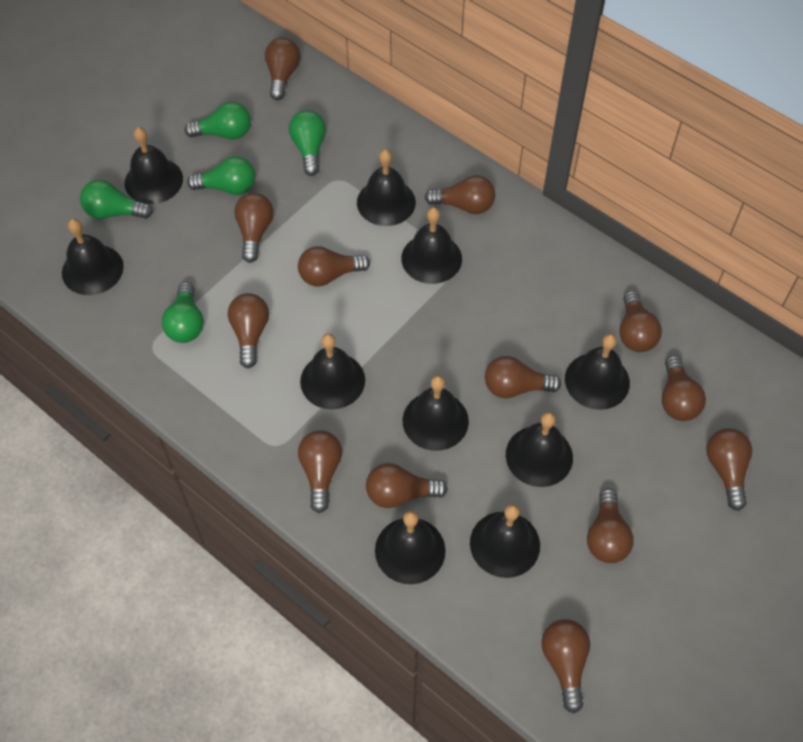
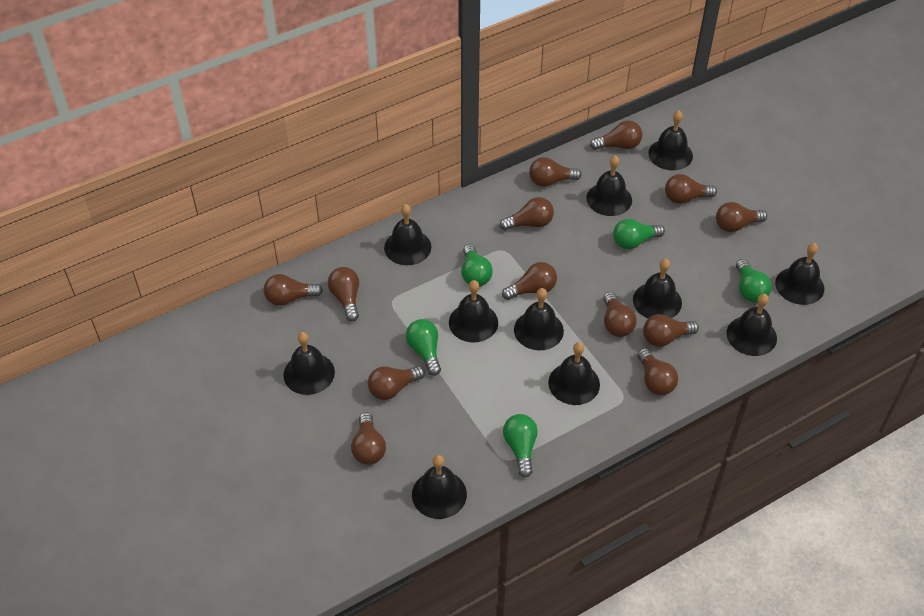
black bell: 10 -> 11

